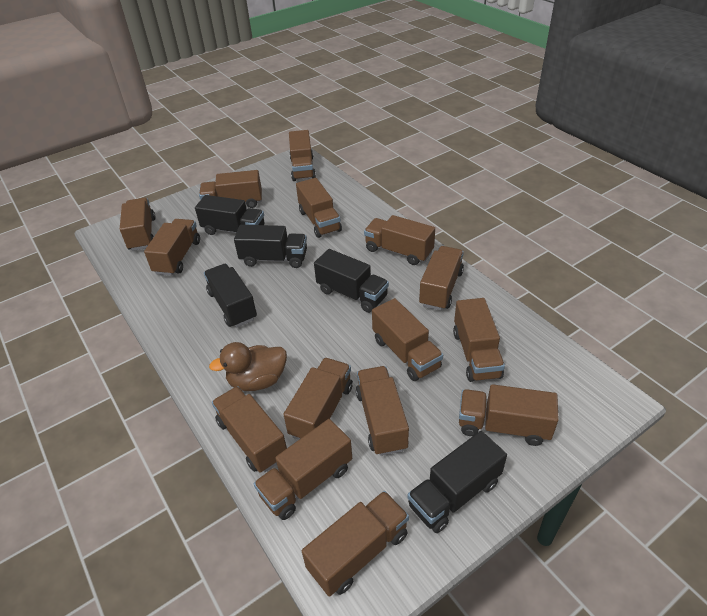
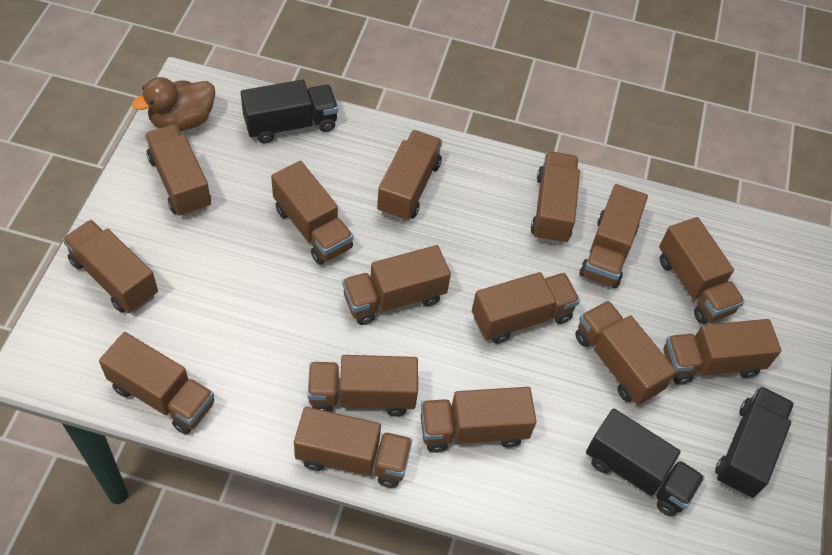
black truck: 5 -> 3

